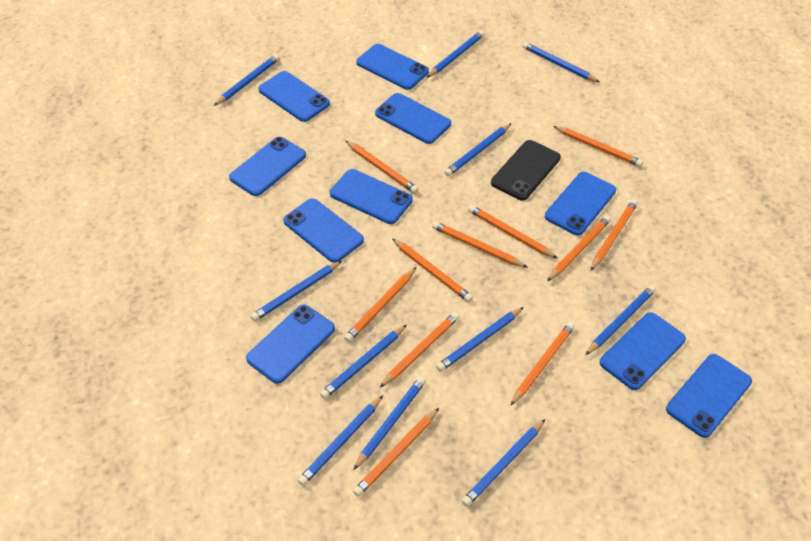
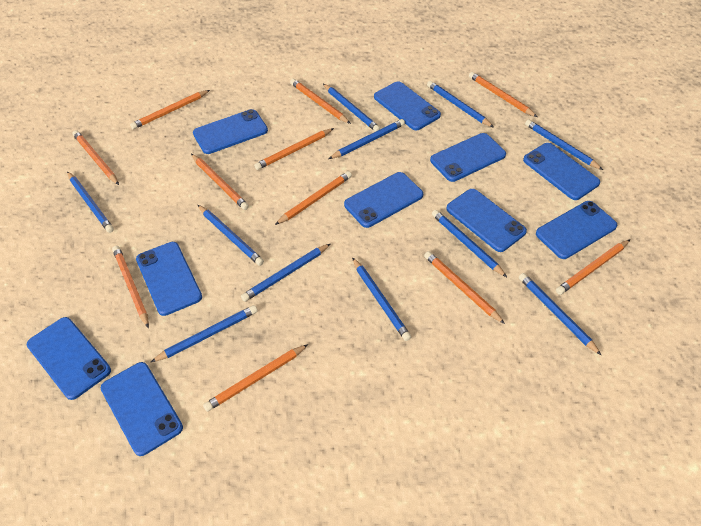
black phone: 1 -> 0

